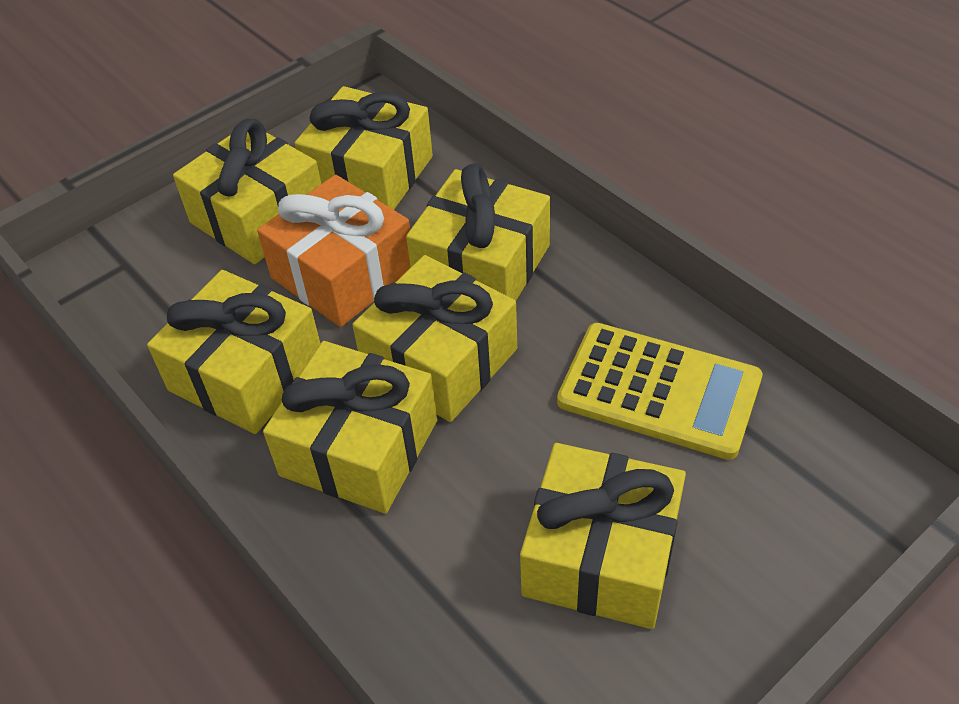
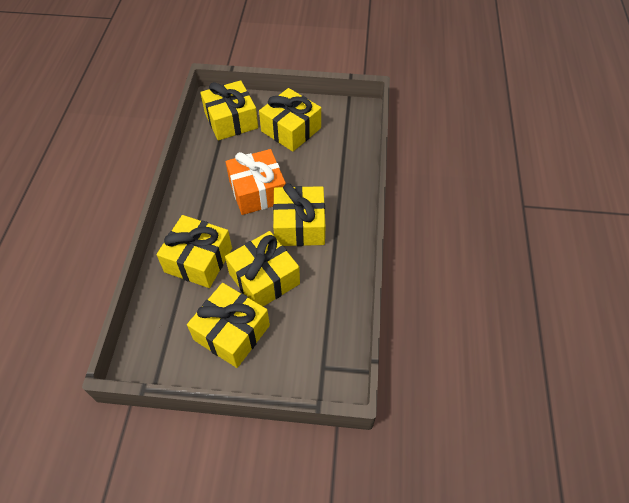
yellow calculator: 1 -> 0
yellow gift: 7 -> 6

